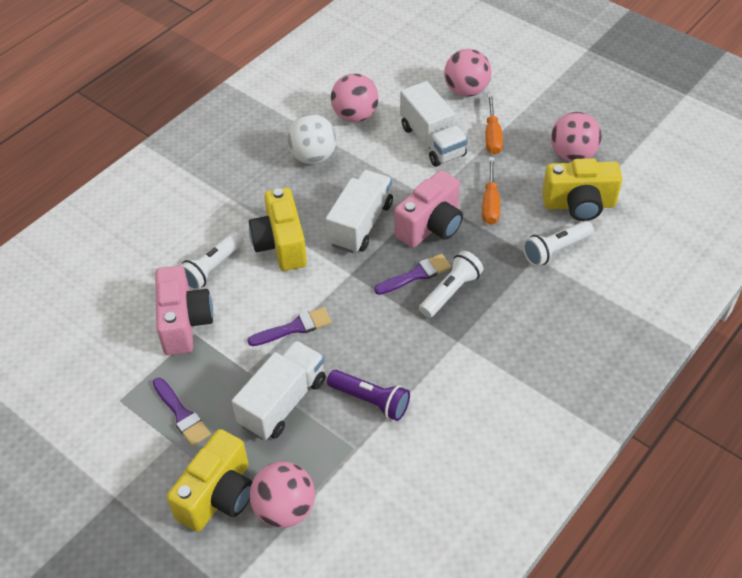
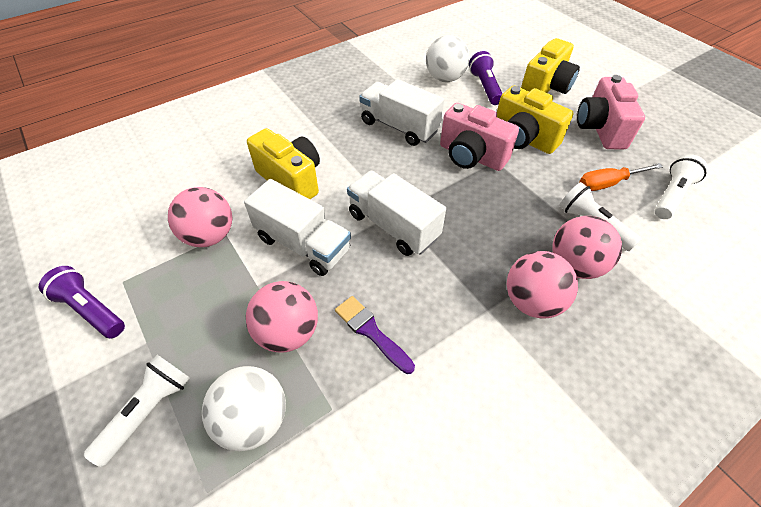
orange screwdriver: 2 -> 1
purple brush: 3 -> 1
purple flashlight: 1 -> 2
white ball: 1 -> 2

